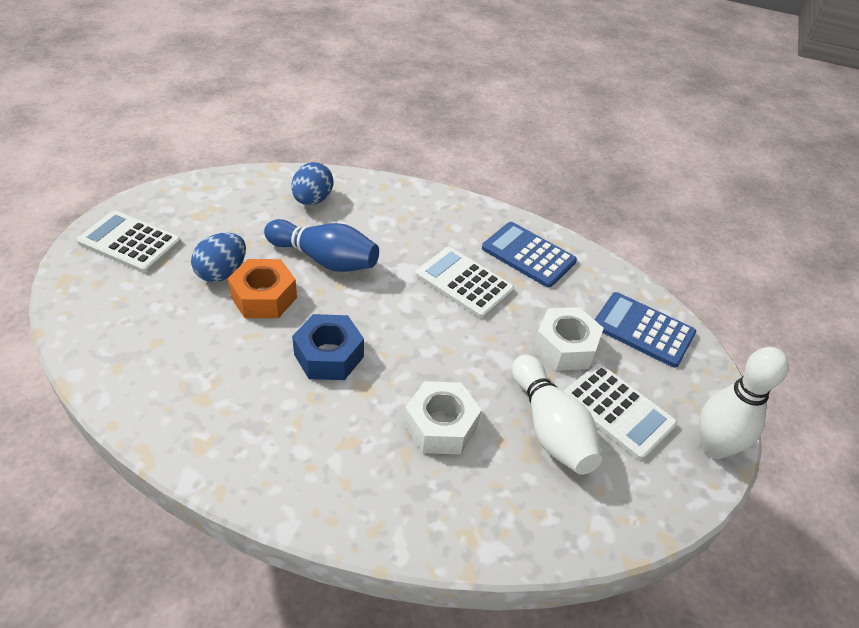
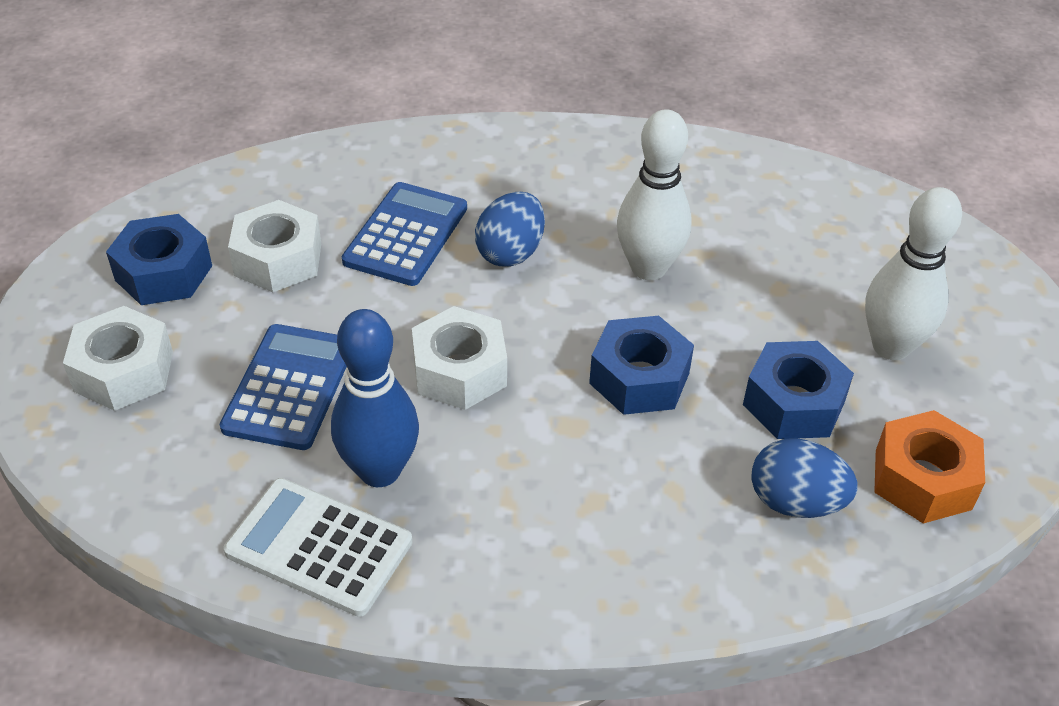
blue nut: 1 -> 3
white calculator: 3 -> 1
white nut: 2 -> 3

